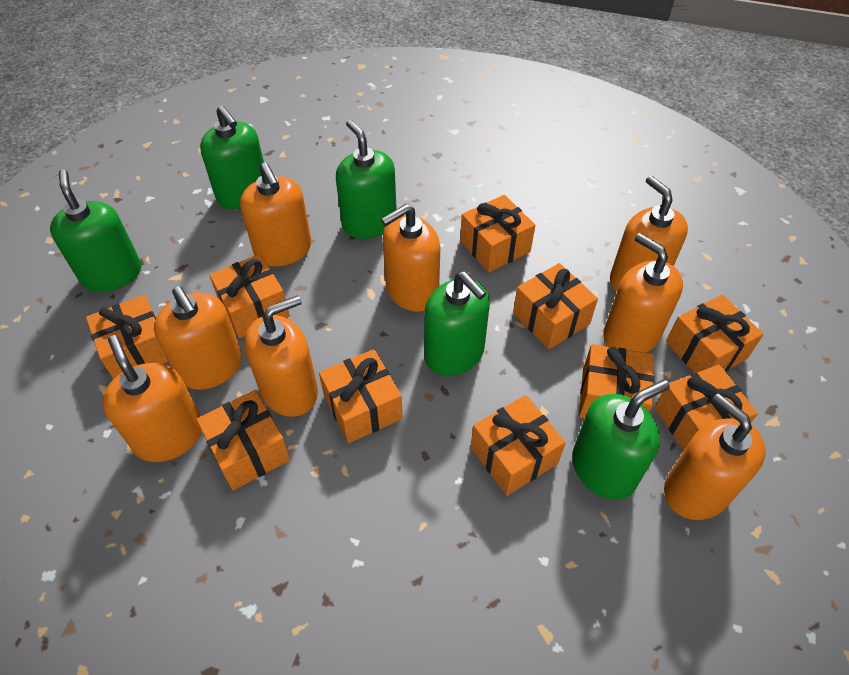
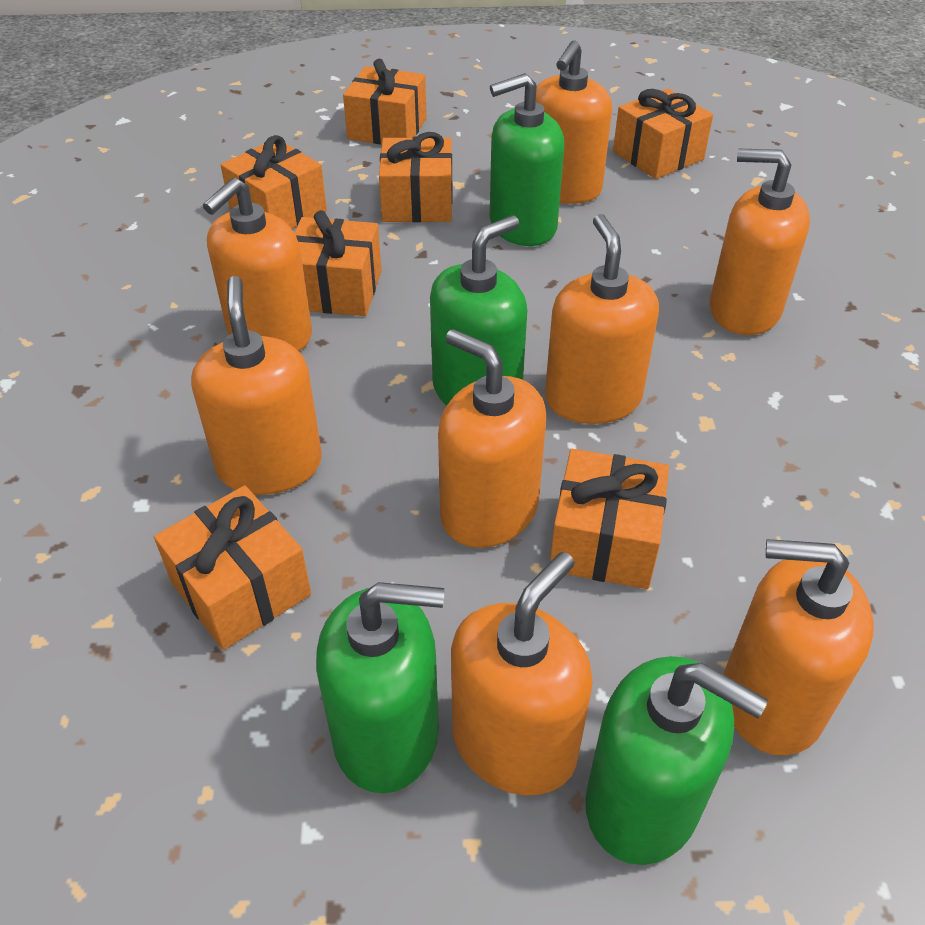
green soap dispenser: 5 -> 4
orange gift: 10 -> 7

